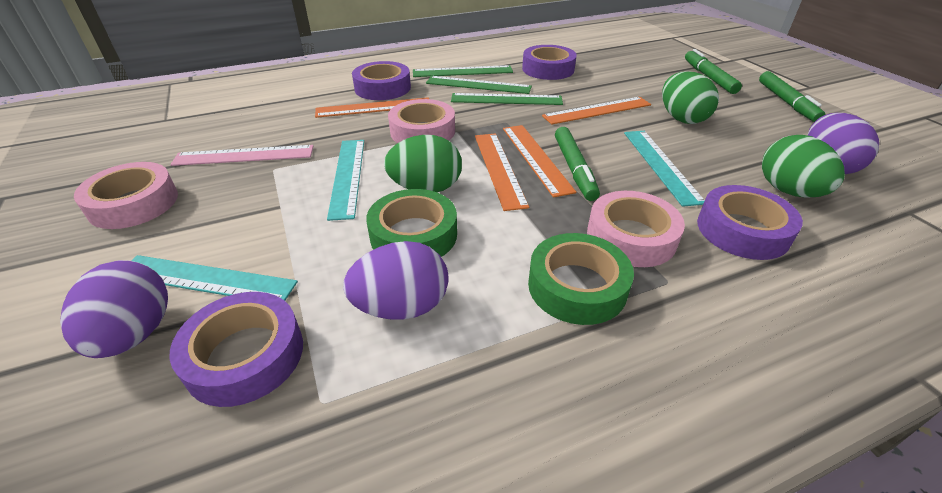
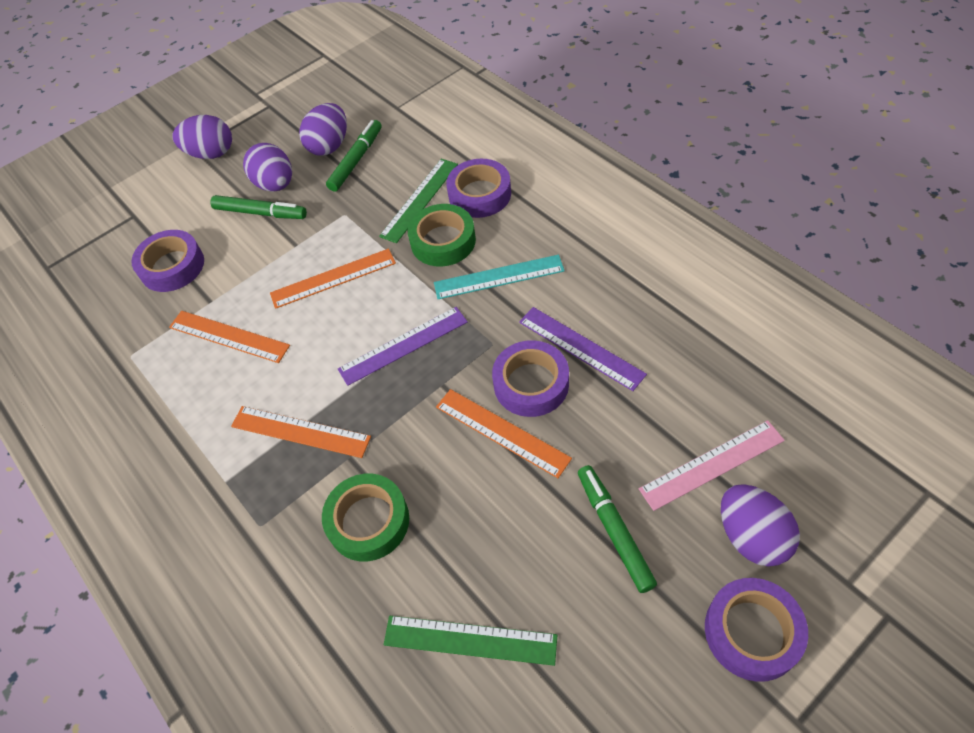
green egg: 3 -> 0
green ruler: 3 -> 2
pink tape: 3 -> 0
purple egg: 3 -> 4
purple ruler: 0 -> 2
turquoise ruler: 3 -> 1

